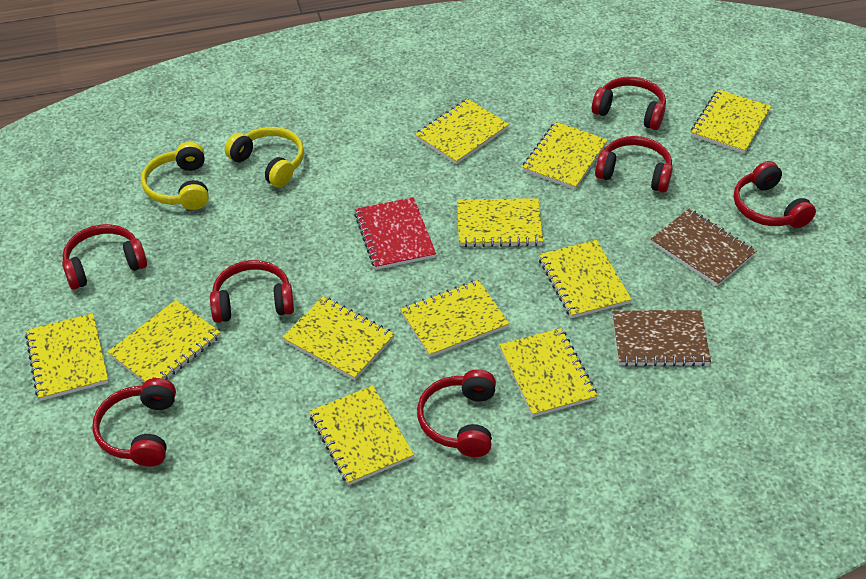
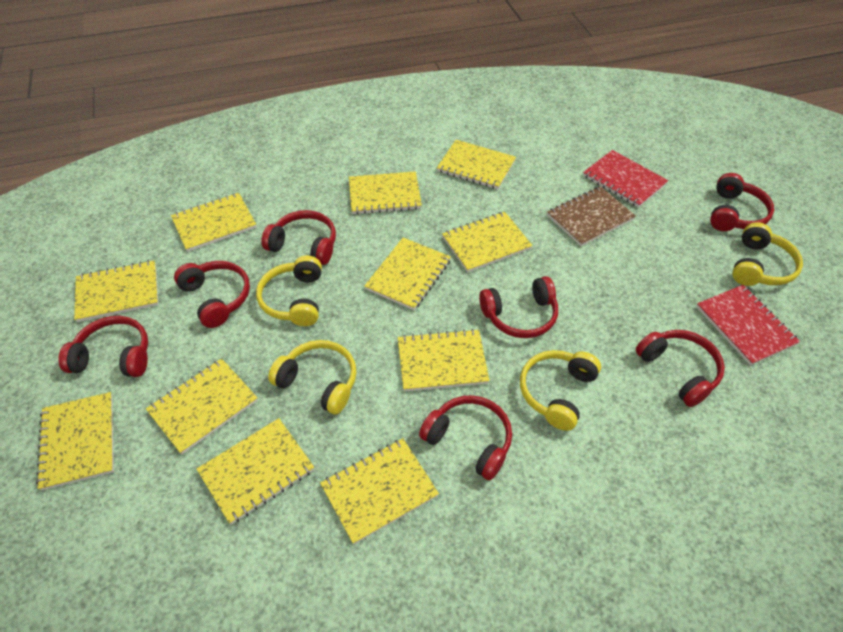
brown notebook: 2 -> 1
red notebook: 1 -> 2
yellow headphones: 2 -> 4

